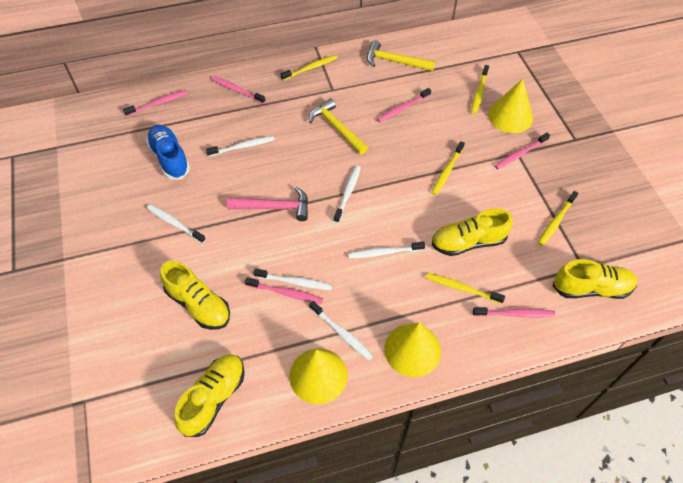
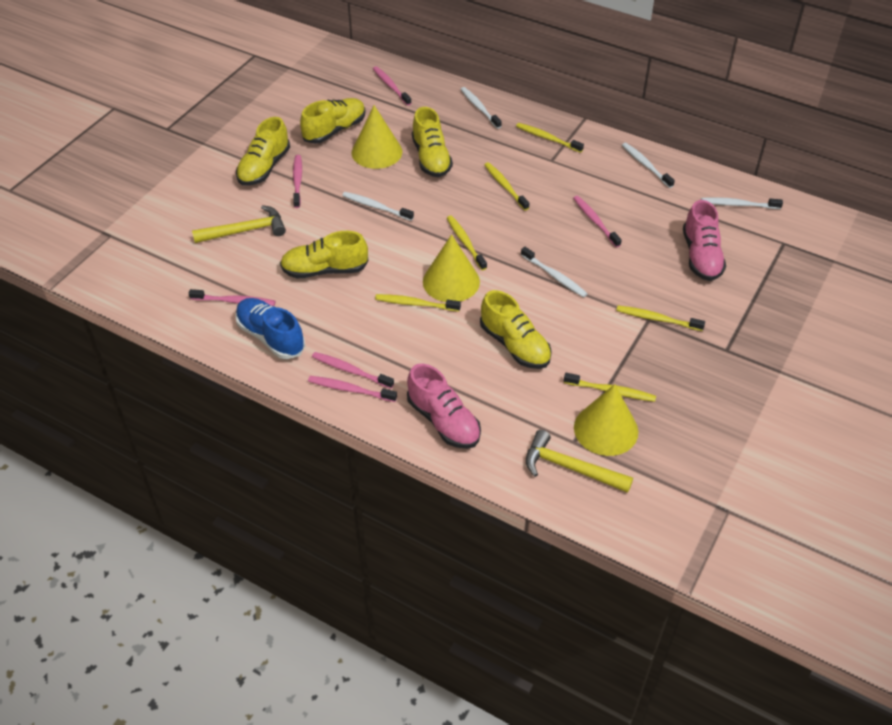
pink hammer: 1 -> 0
pink shoe: 0 -> 2
white toothbrush: 6 -> 5
yellow shoe: 4 -> 5
yellow toothbrush: 5 -> 6

